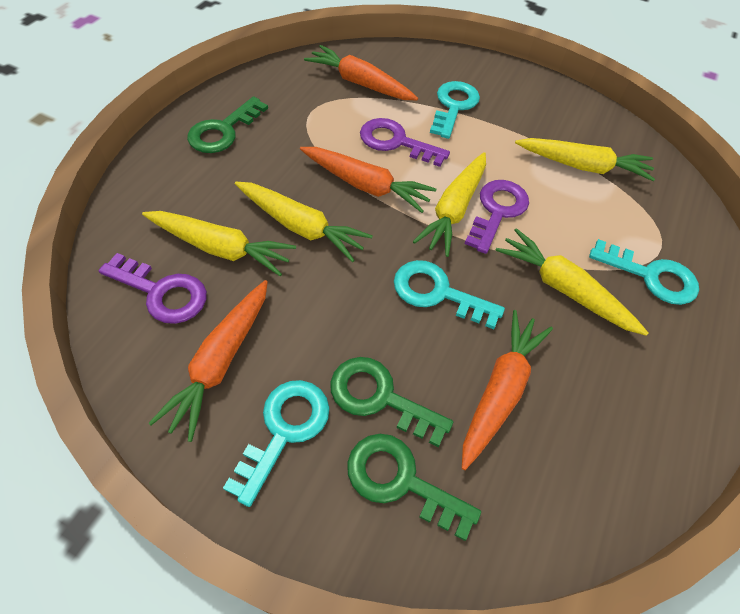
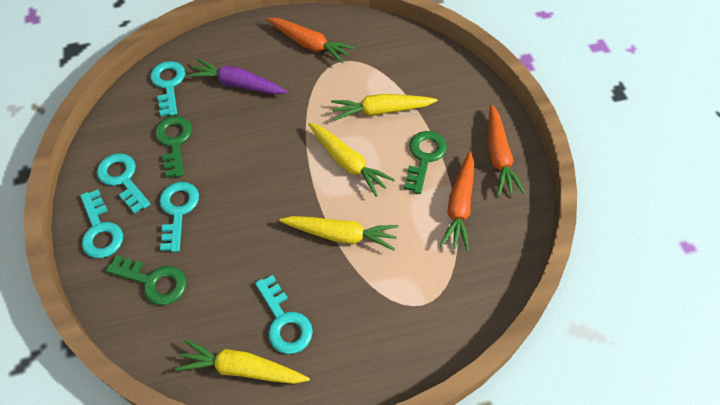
orange carrot: 4 -> 3
purple carrot: 0 -> 1
purple key: 3 -> 0
turquoise key: 4 -> 5
yellow carrot: 5 -> 4

